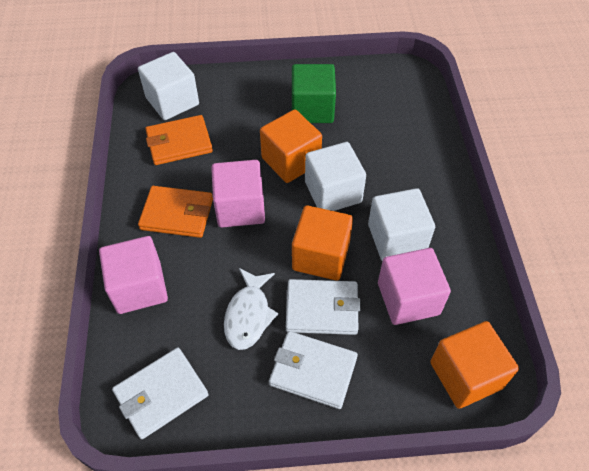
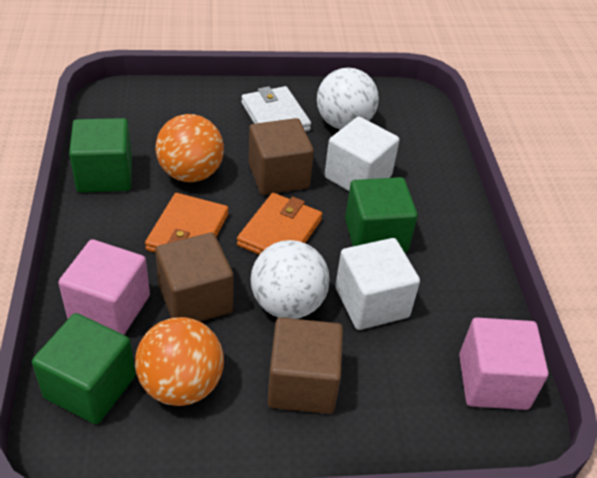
brown cube: 0 -> 3
green cube: 1 -> 3
orange ball: 0 -> 2
orange cube: 3 -> 0
pink cube: 3 -> 2
white ball: 0 -> 2
white cube: 3 -> 2
white fish: 1 -> 0
white wallet: 3 -> 1

